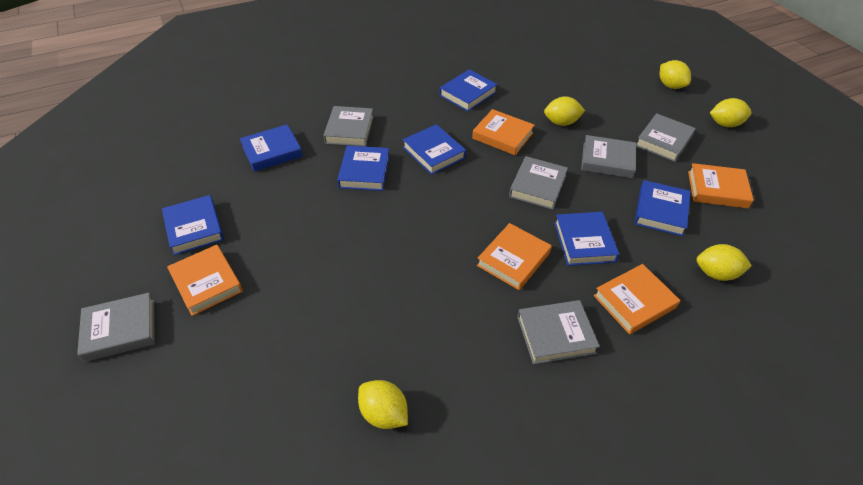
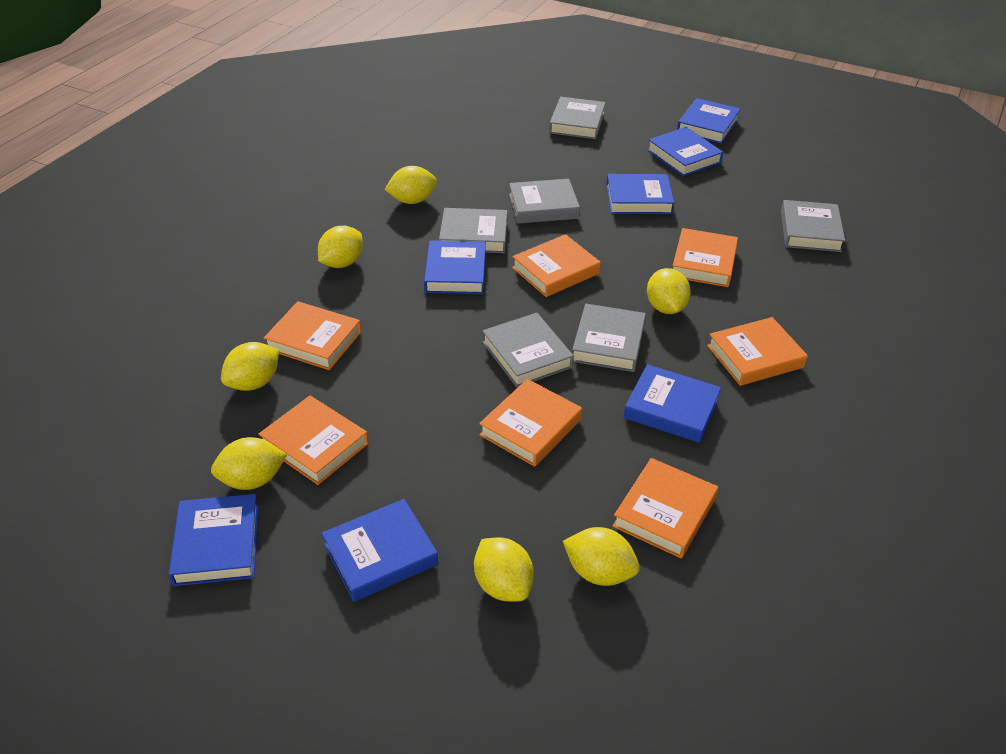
orange book: 5 -> 7
yellow lemon: 5 -> 7

